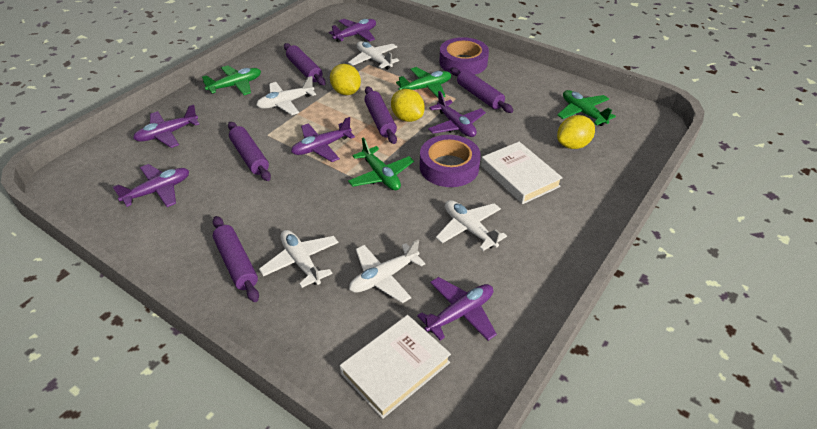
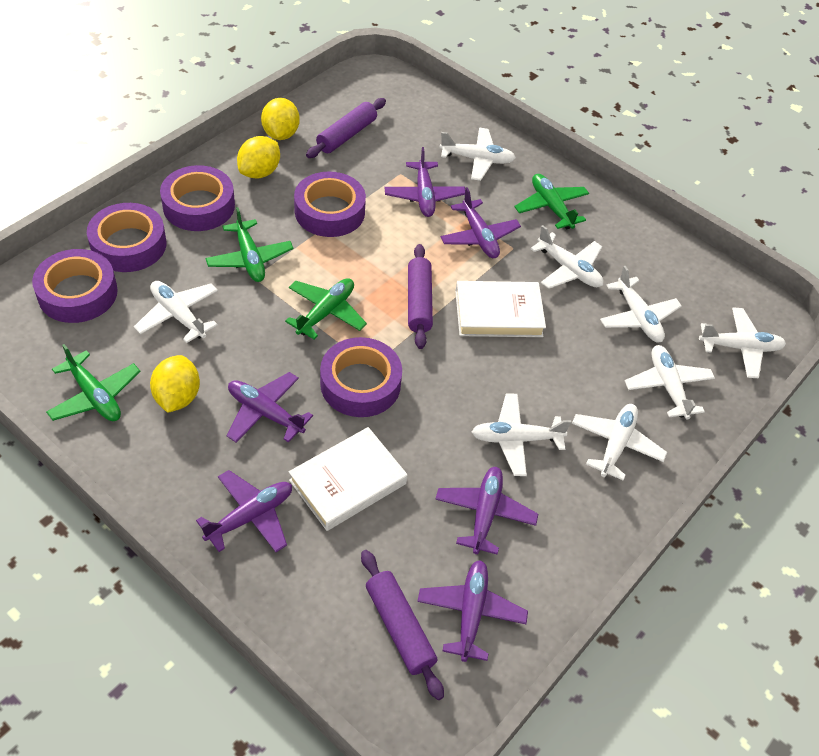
purple rolling pin: 5 -> 3
purple tape: 2 -> 5
white plane: 5 -> 8

